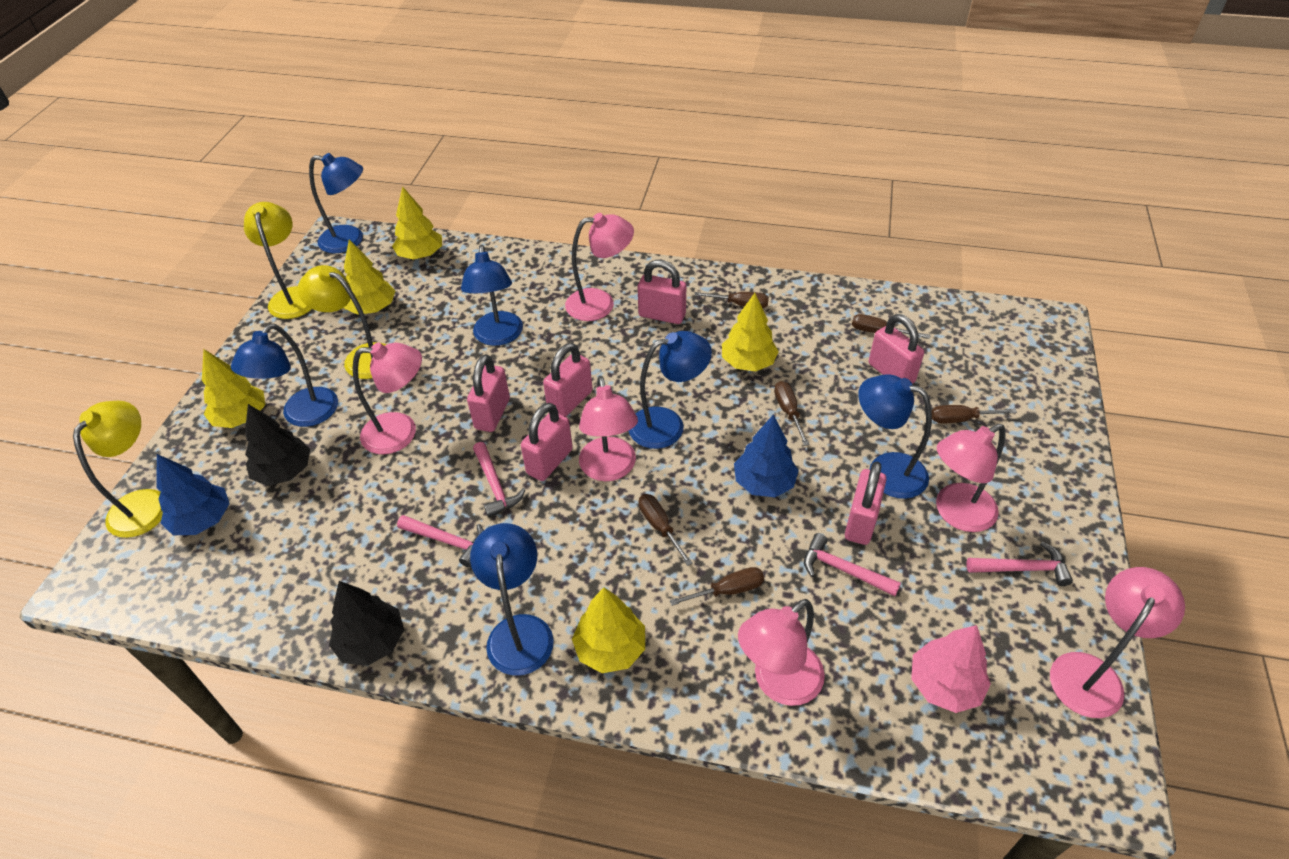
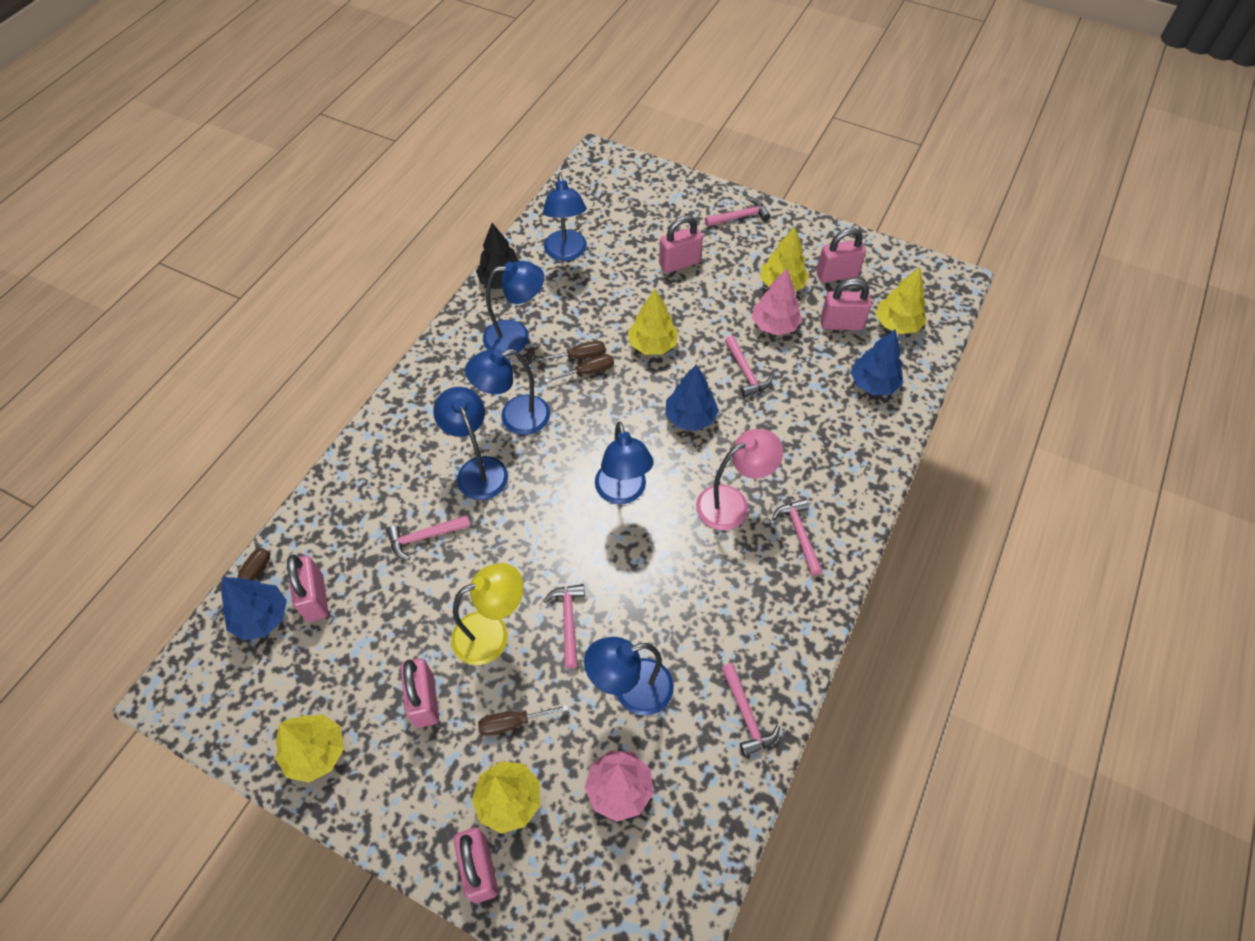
black tree: 2 -> 1
blue tree: 2 -> 3
brown screwdriver: 6 -> 4
pink hammer: 4 -> 6
pink lamp: 6 -> 1
pink tree: 1 -> 2
yellow lamp: 3 -> 1

